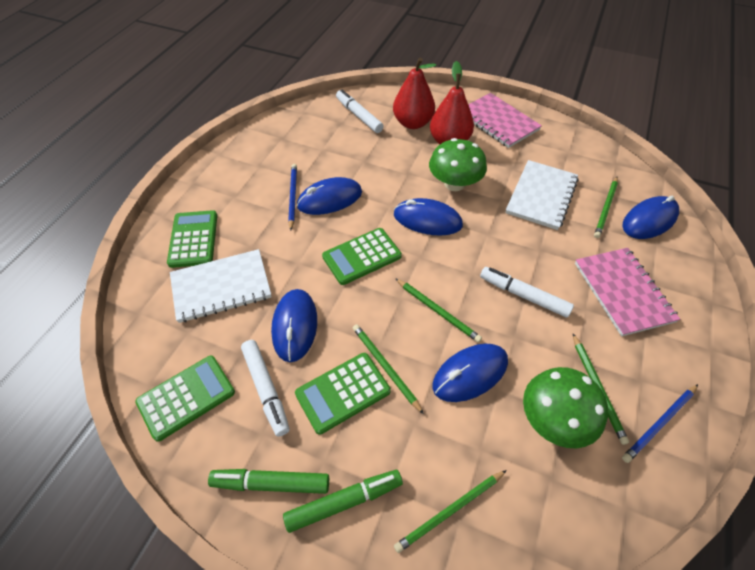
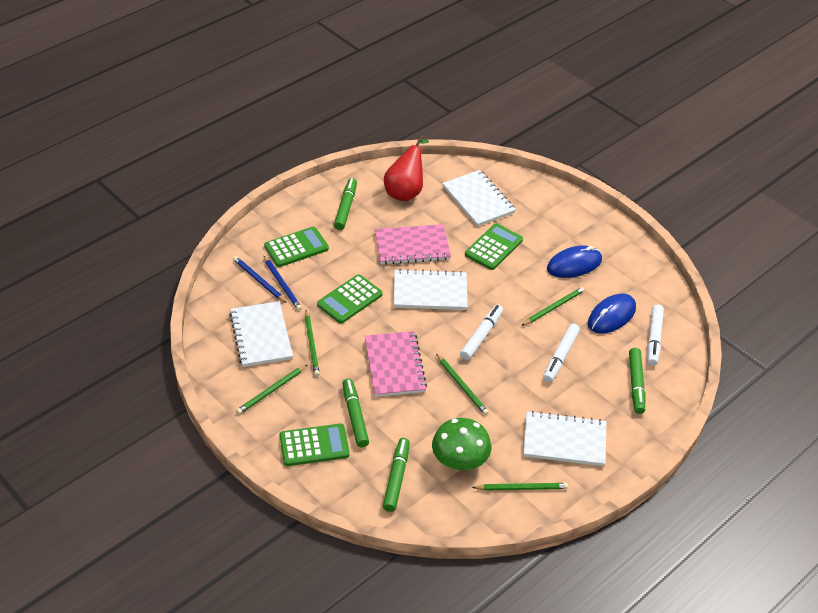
blue mouse: 5 -> 2
green marker: 2 -> 4
green mushroom: 2 -> 1
red pear: 2 -> 1
white notebook: 2 -> 4

